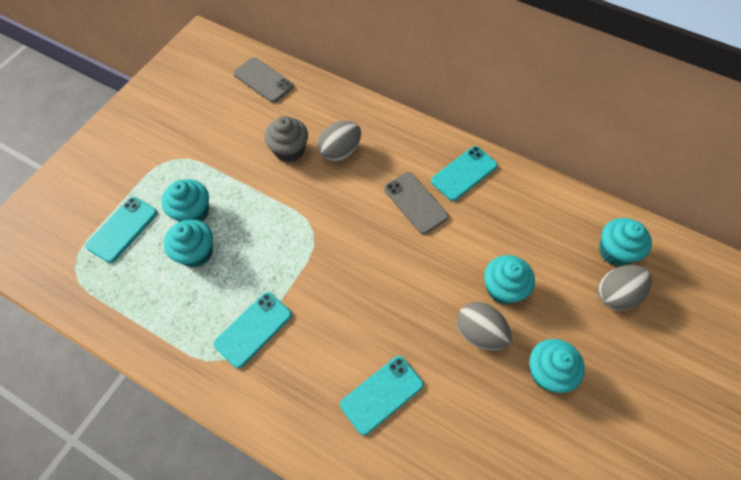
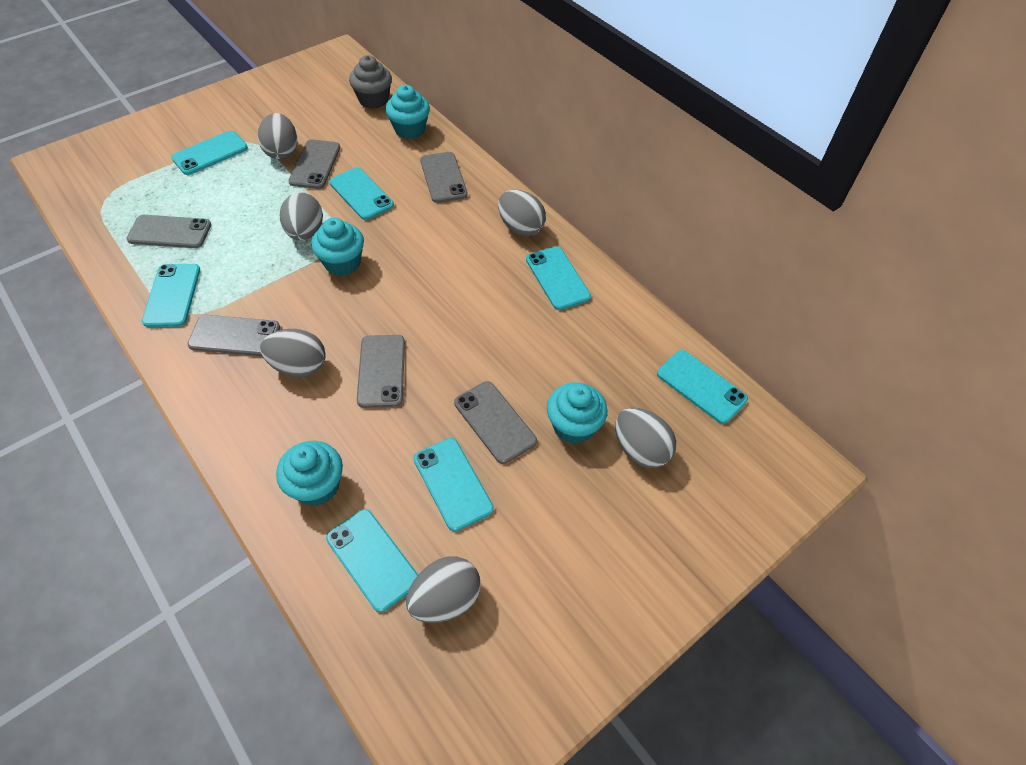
grey egg: 3 -> 6
grey phone: 2 -> 6
turquoise cupcake: 5 -> 4
turquoise phone: 4 -> 7

